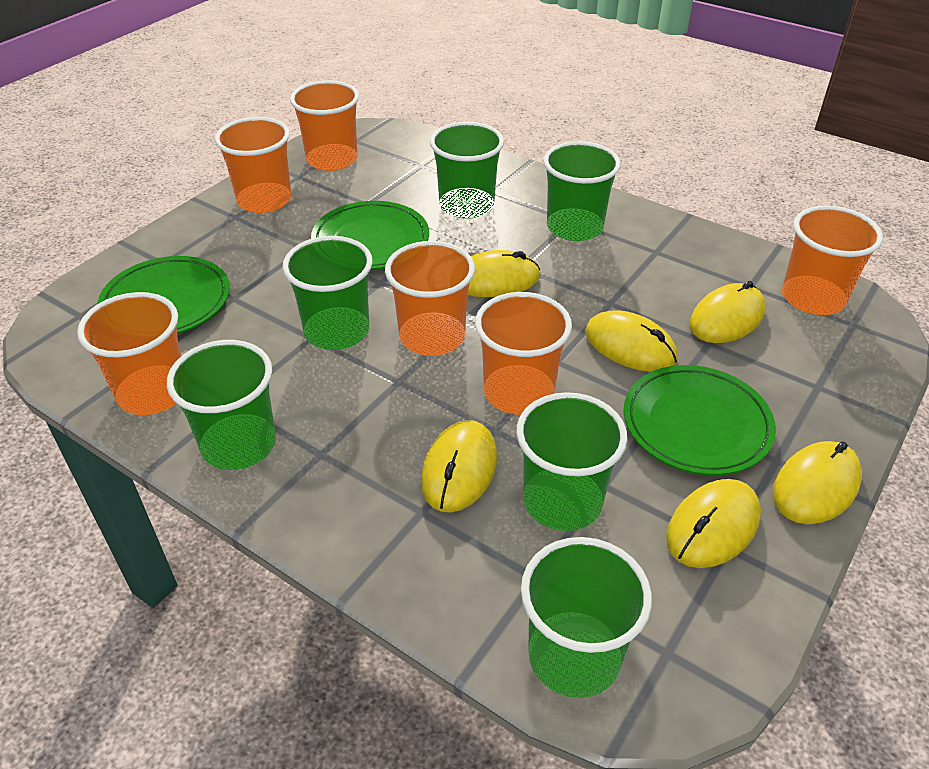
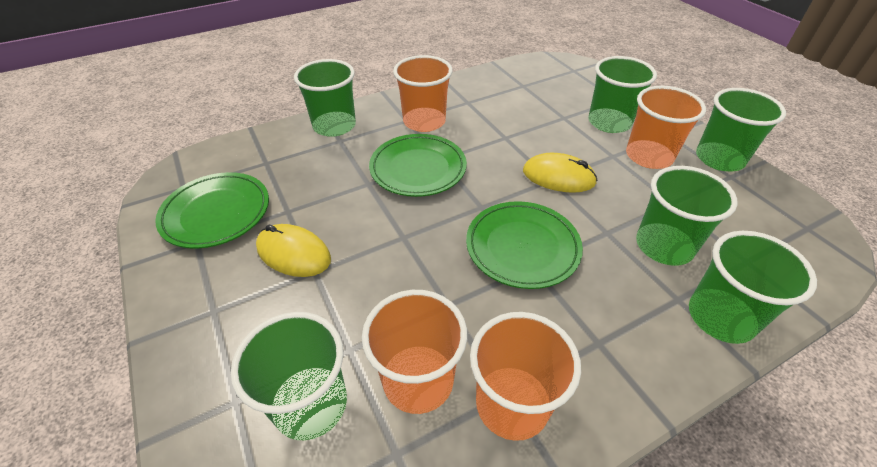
orange cup: 6 -> 4
yellow mouse: 6 -> 2

